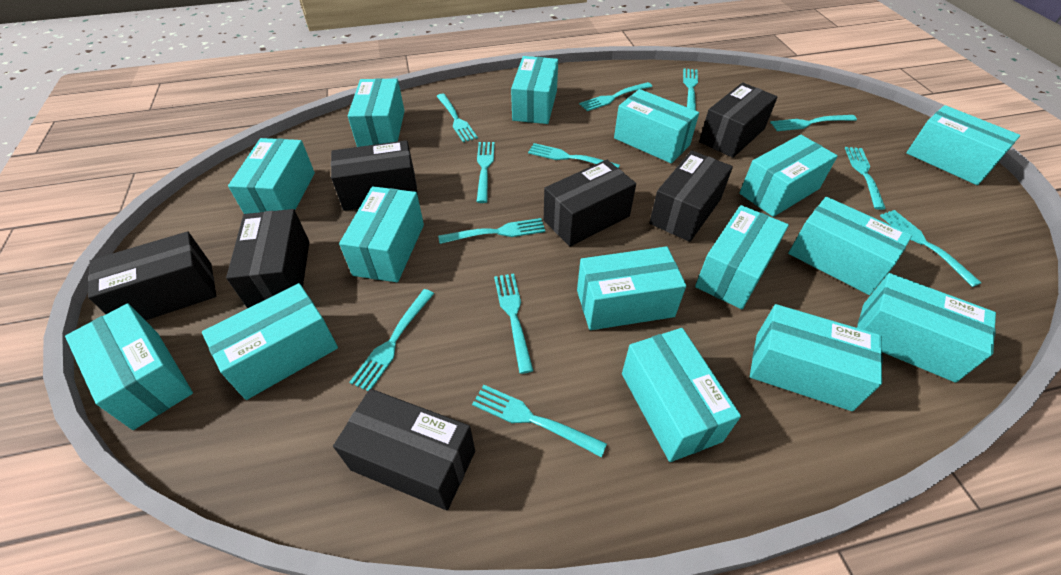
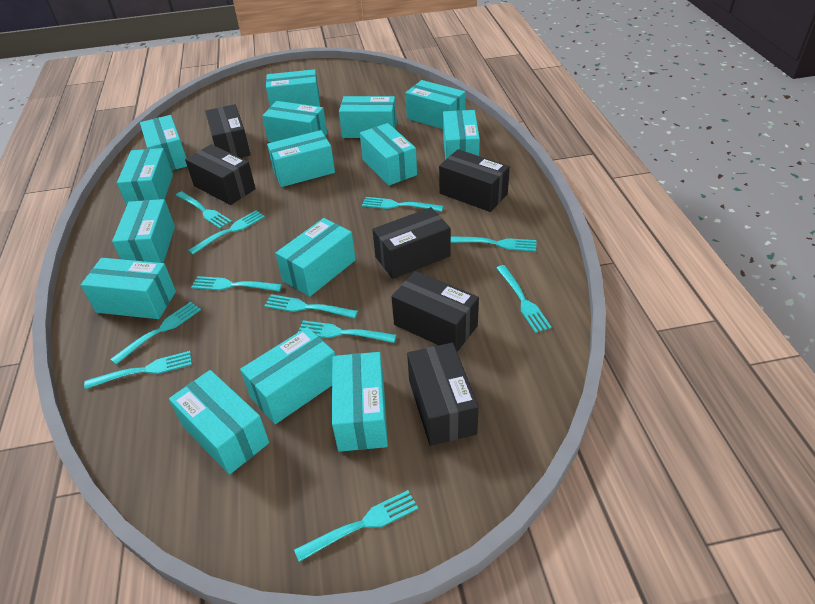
black box: 7 -> 6
turquoise fork: 12 -> 11

